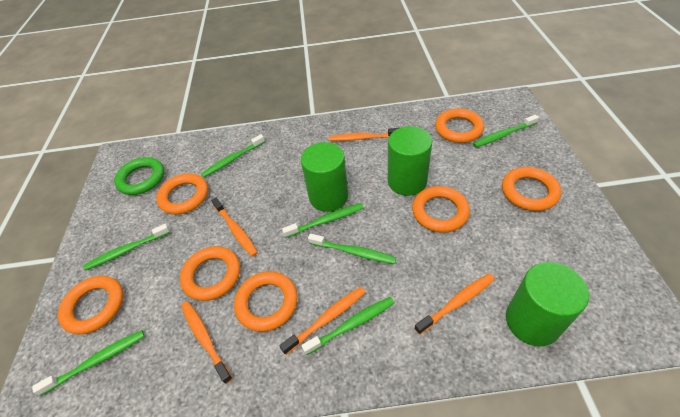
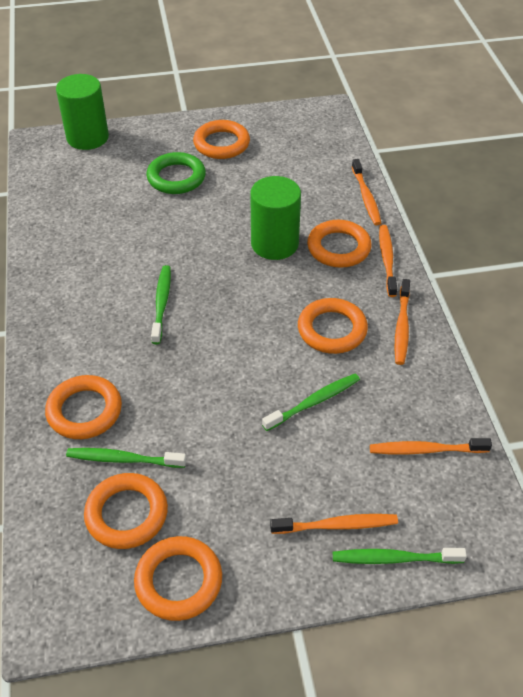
green cylinder: 3 -> 2
green toothbrush: 7 -> 4
orange ring: 7 -> 6

